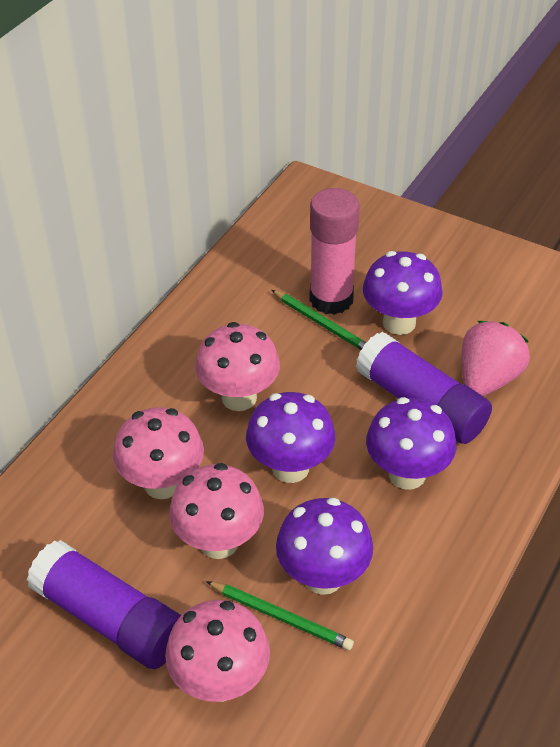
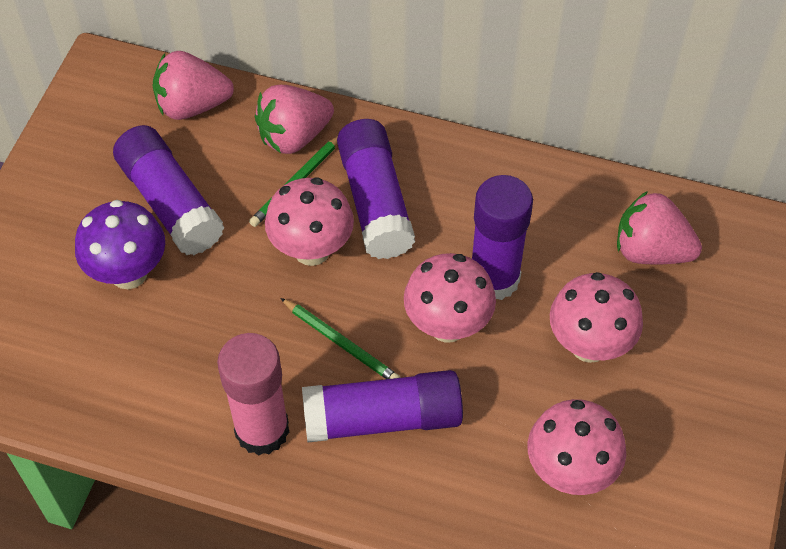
pink strawberry: 1 -> 3
purple glue stick: 2 -> 4
purple mushroom: 4 -> 1

